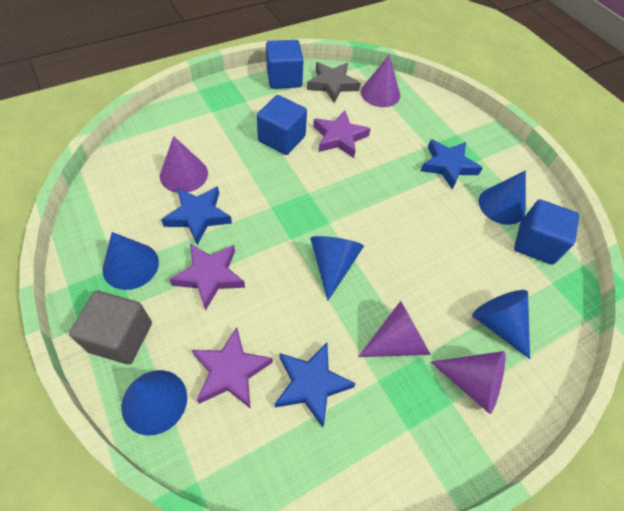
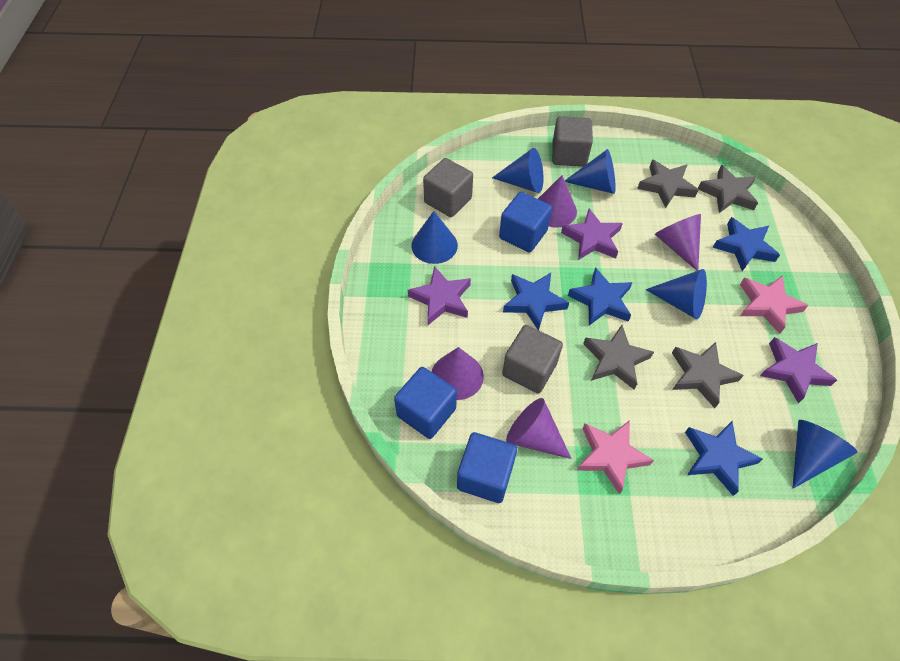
blue star: 3 -> 4
grey cube: 1 -> 3
grey star: 1 -> 4
pink star: 0 -> 2

